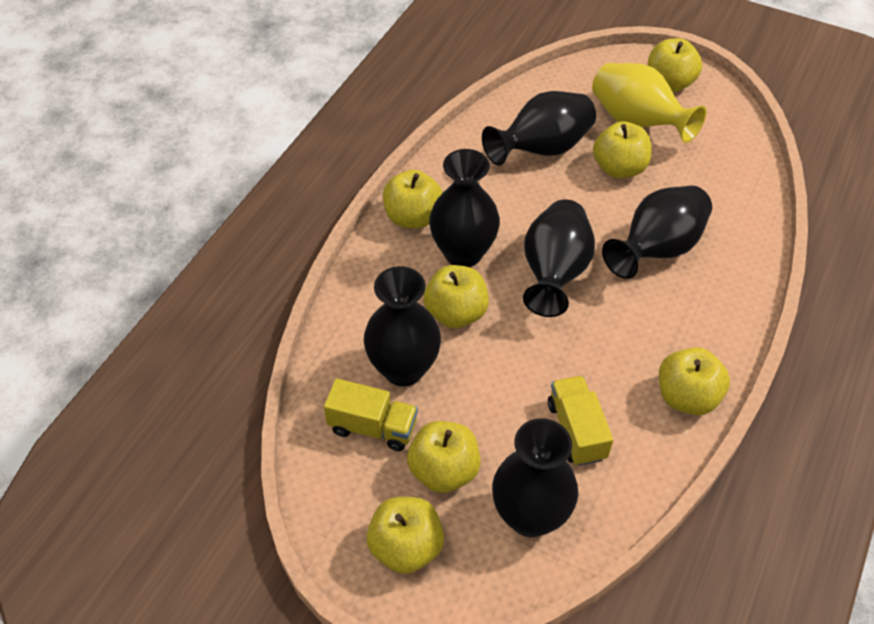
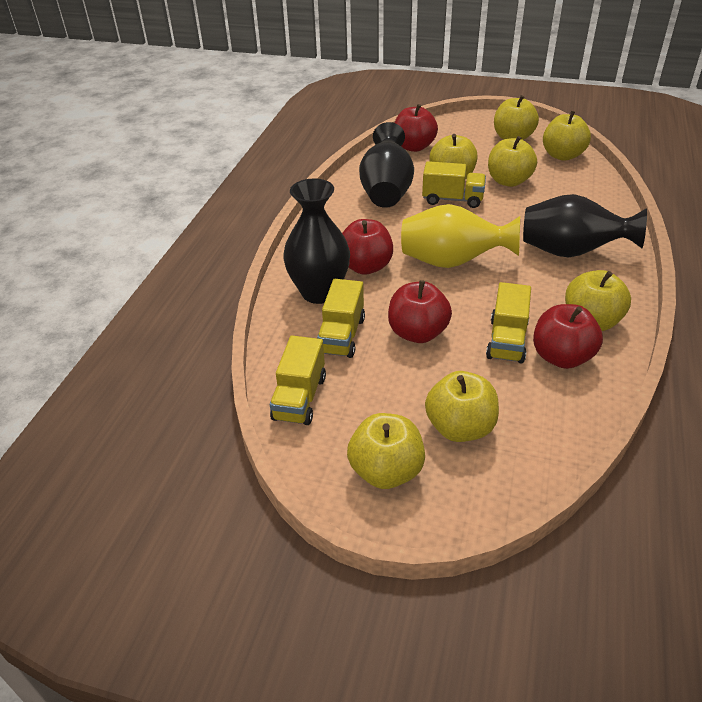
black vase: 6 -> 3
red apple: 0 -> 4
yellow truck: 2 -> 4

